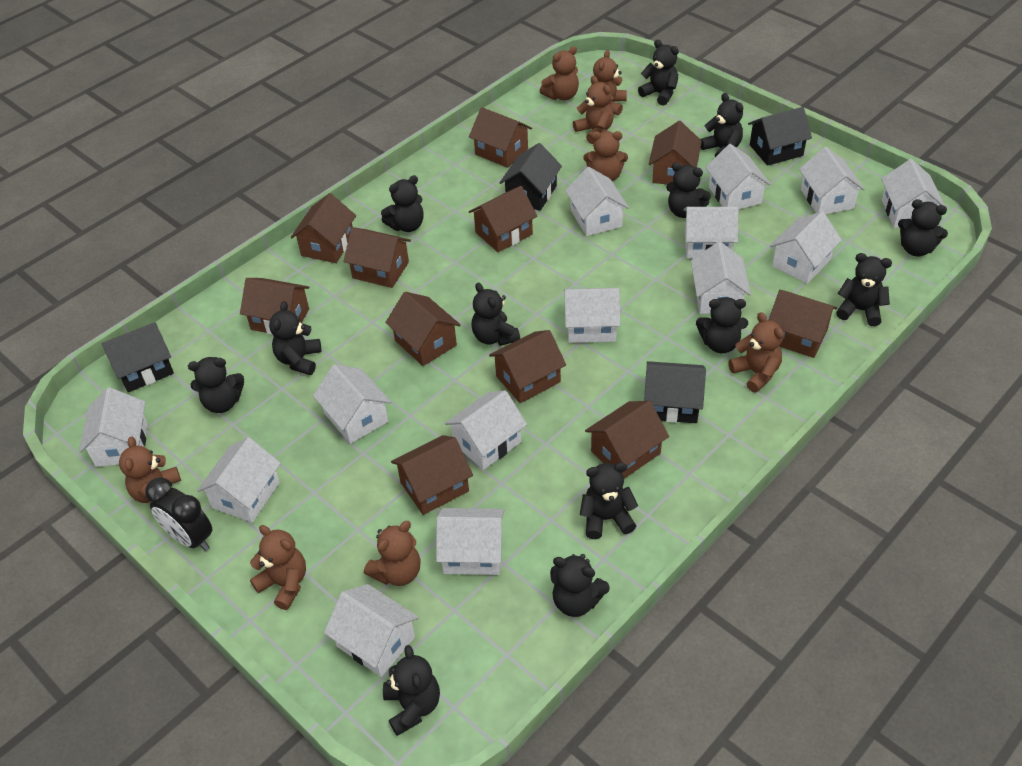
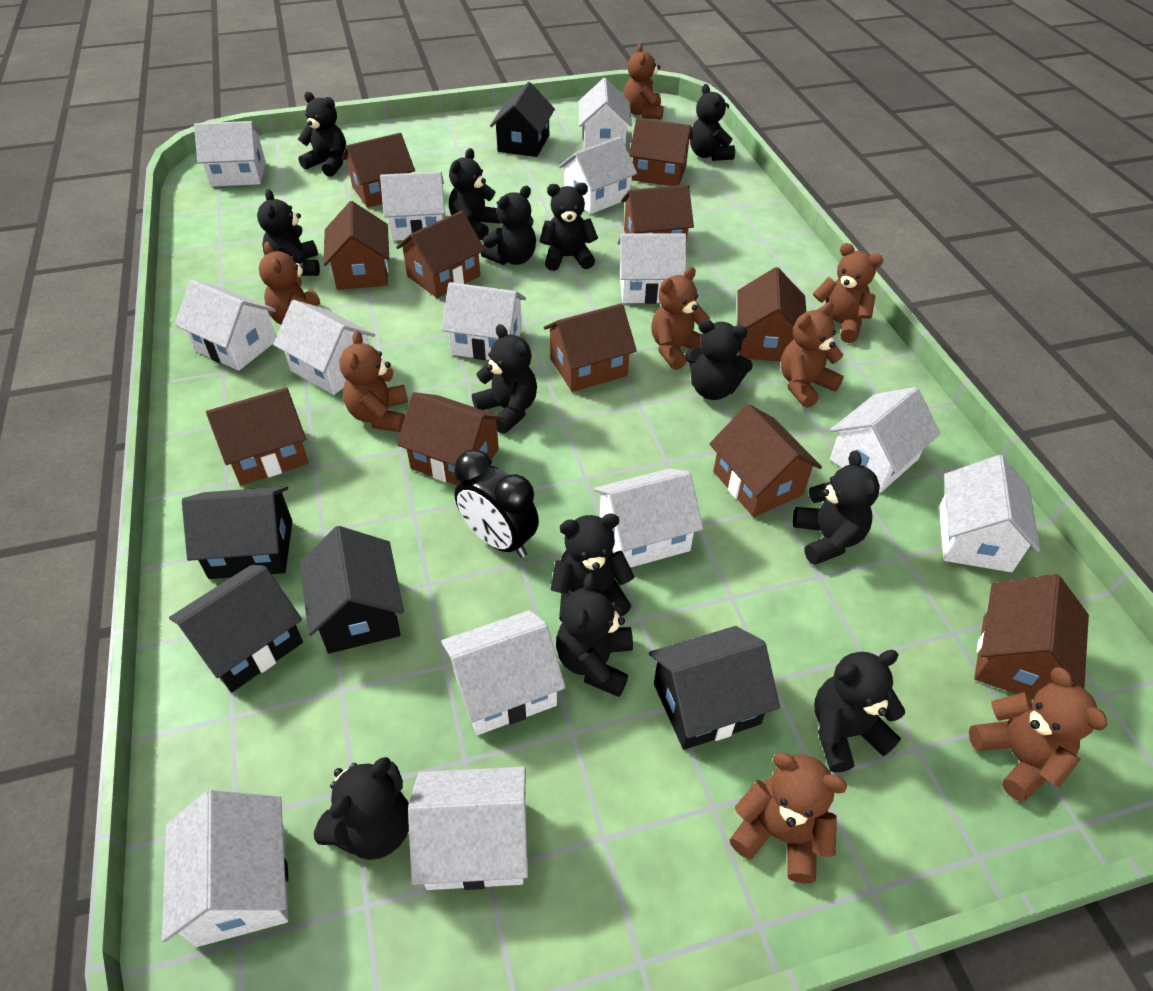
black house: 4 -> 5

